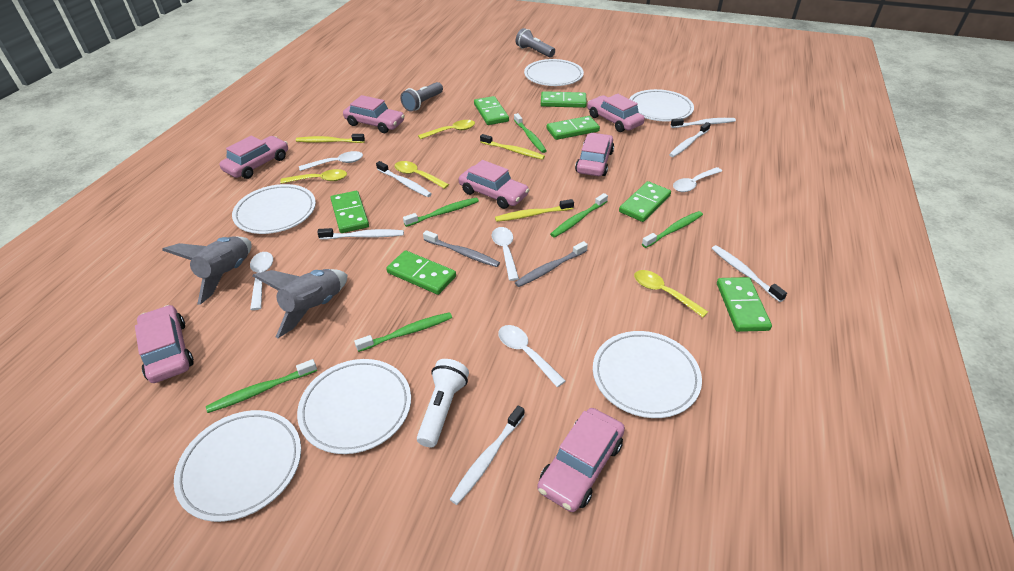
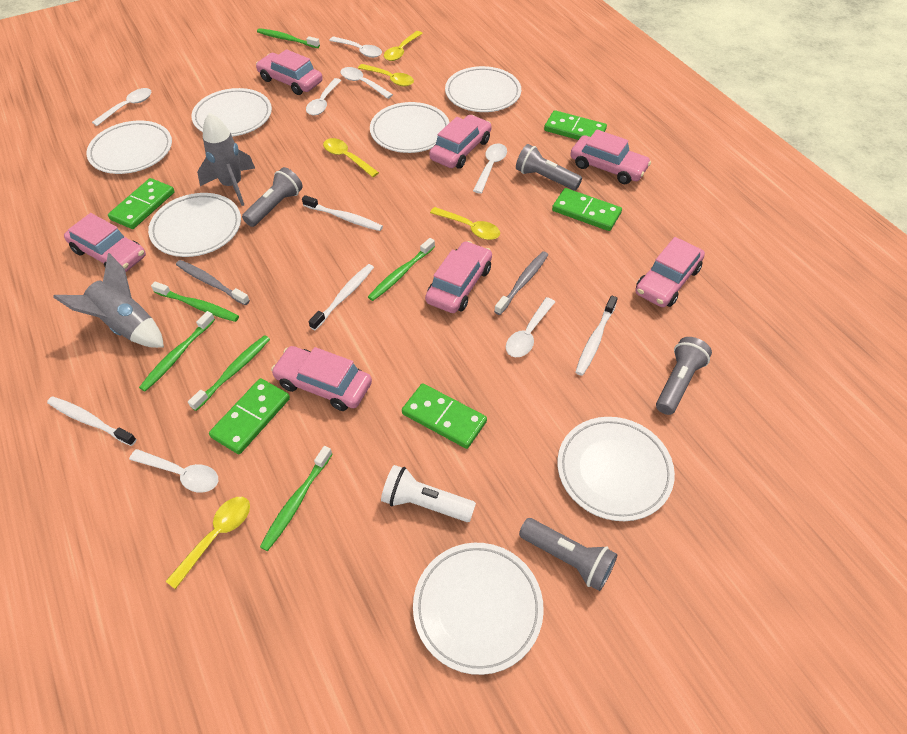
green domino: 7 -> 5
grey flashlight: 2 -> 4
white plate: 6 -> 7
white spoon: 5 -> 7
white toothbrush: 6 -> 4
yellow spoon: 4 -> 5
yellow toothbrush: 3 -> 0

